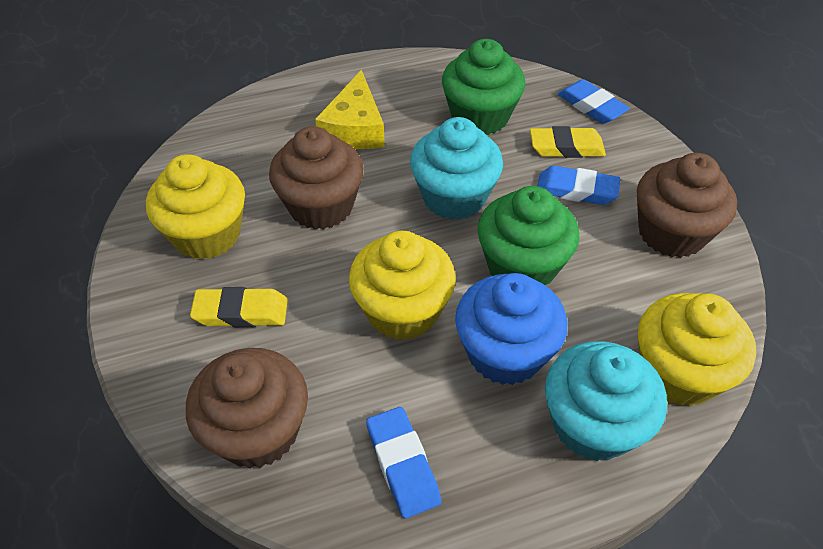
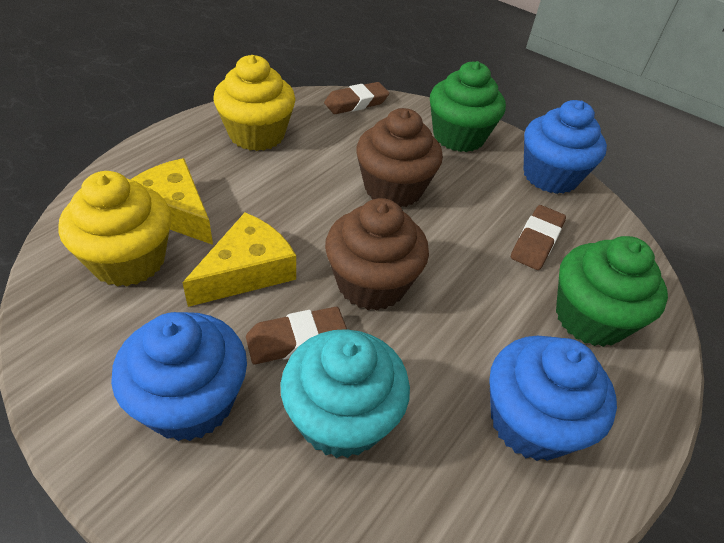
blue cupcake: 1 -> 3
blue eraser: 3 -> 0
brown cupcake: 3 -> 2
brown eraser: 0 -> 3
turquoise cupcake: 2 -> 1
yellow cheese: 1 -> 2
yellow cupcake: 3 -> 2
yellow eraser: 2 -> 0

